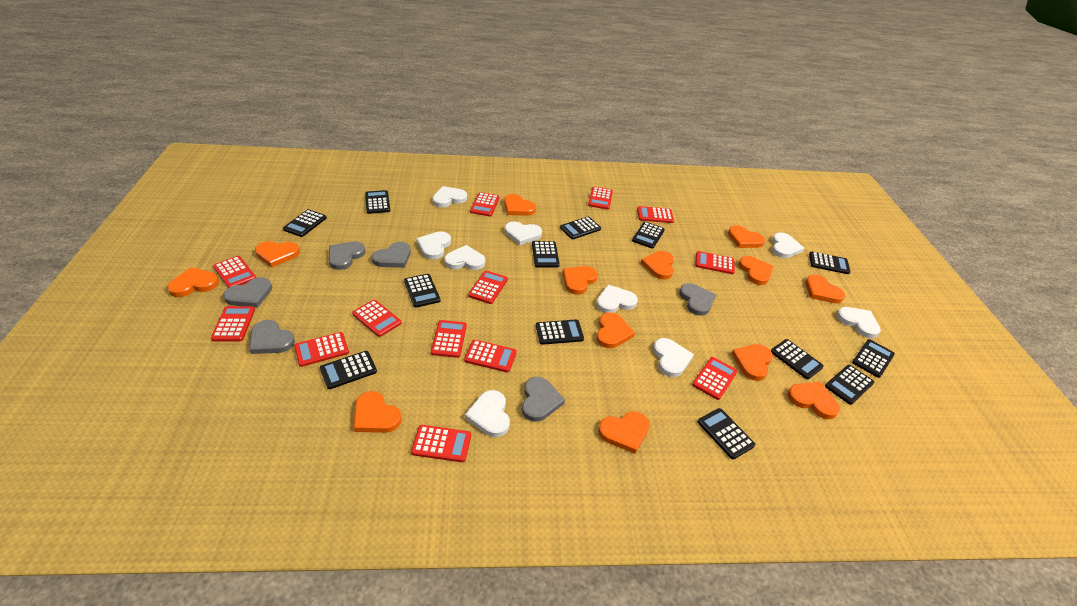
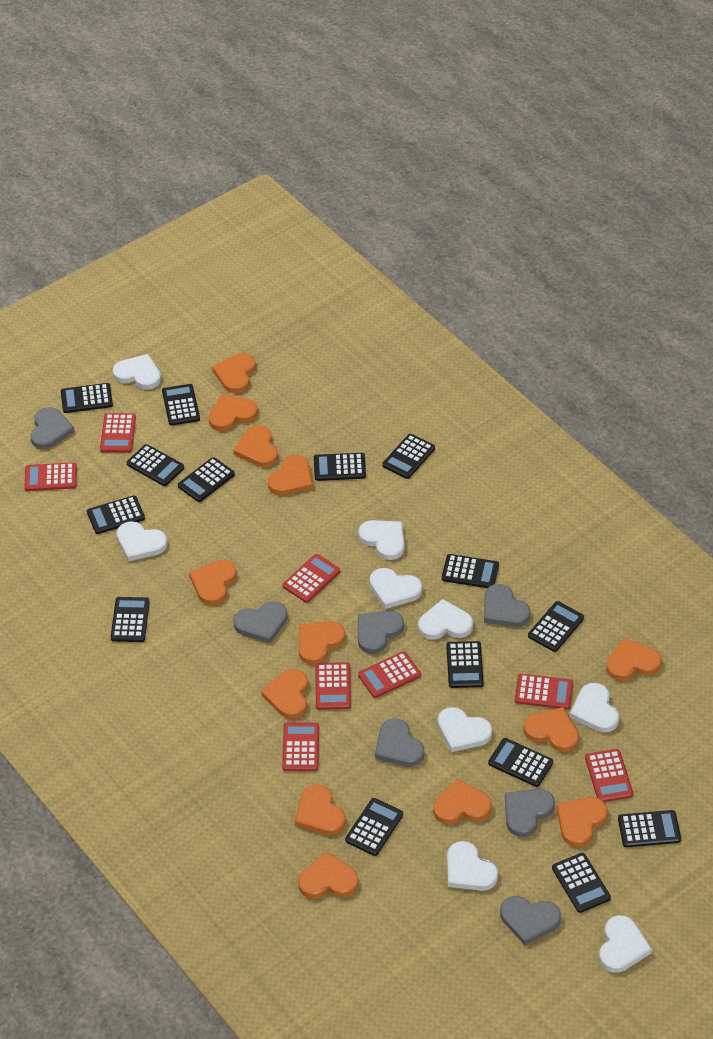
black calculator: 13 -> 15
grey heart: 6 -> 7
red calculator: 13 -> 8

